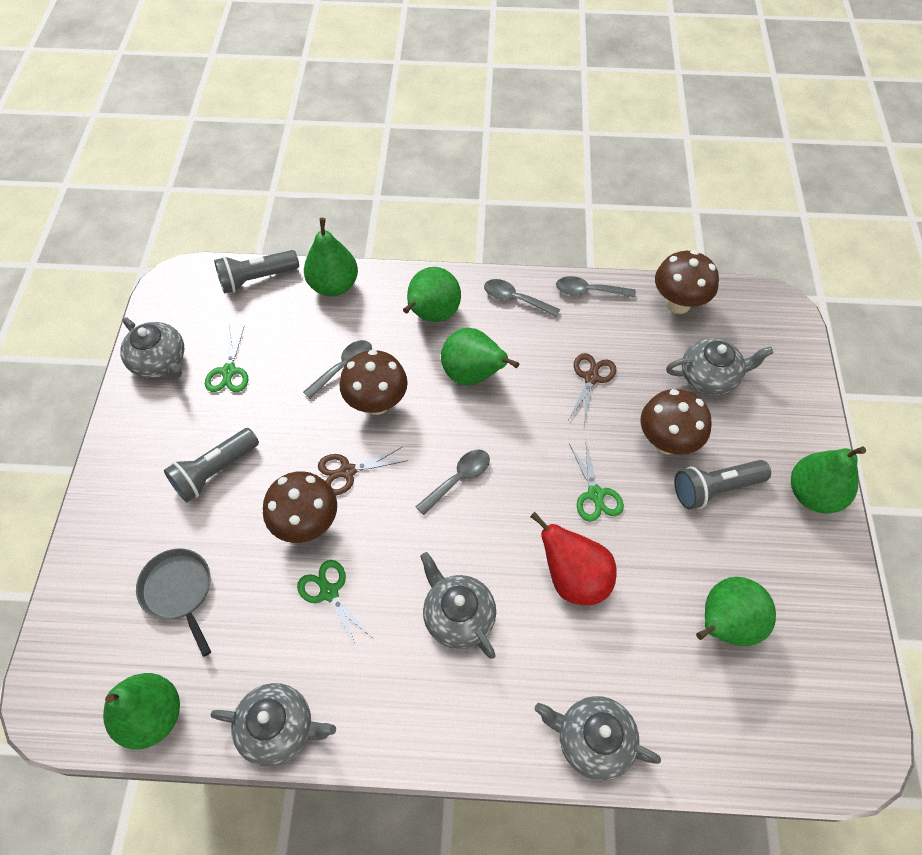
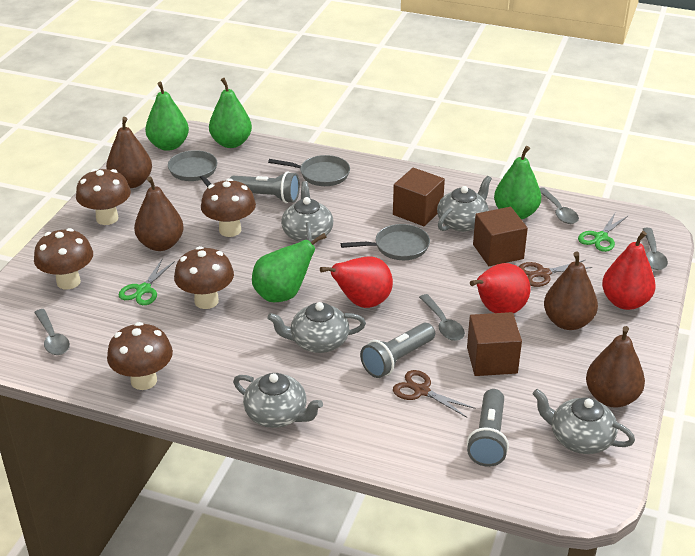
brown cube: 0 -> 3
brown mushroom: 4 -> 5
brown pear: 0 -> 4
green pear: 6 -> 4
green scissors: 3 -> 2
grey pan: 1 -> 3
red pear: 1 -> 3

